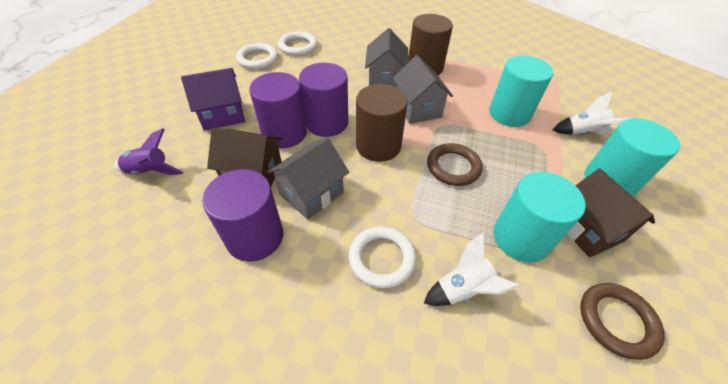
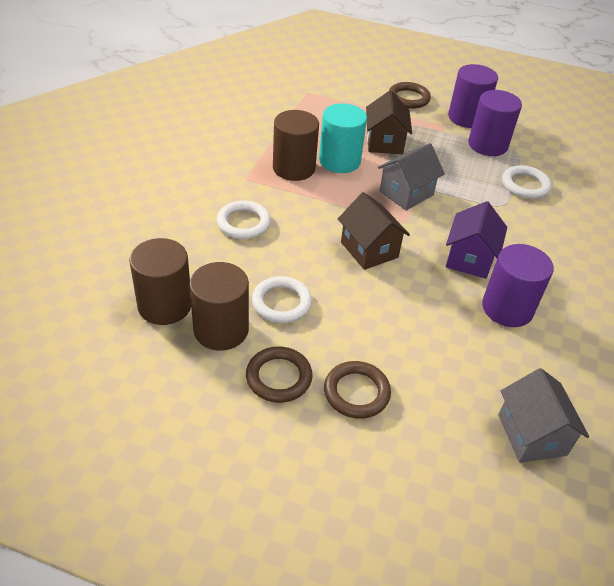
brown cylinder: 2 -> 3
brown ring: 2 -> 3
grey house: 3 -> 2
purple rocket: 1 -> 0
turquoise cylinder: 3 -> 1
white rocket: 2 -> 0

